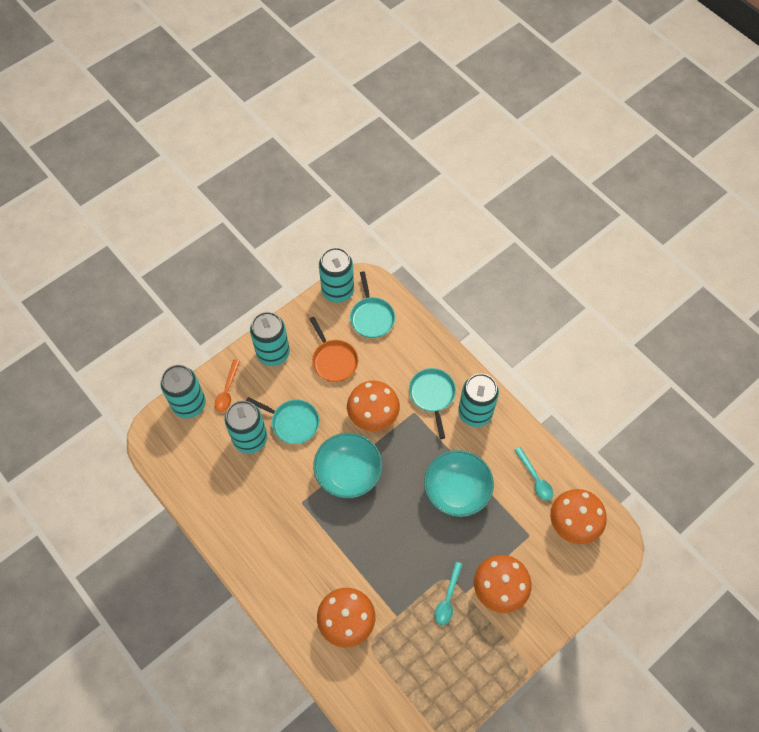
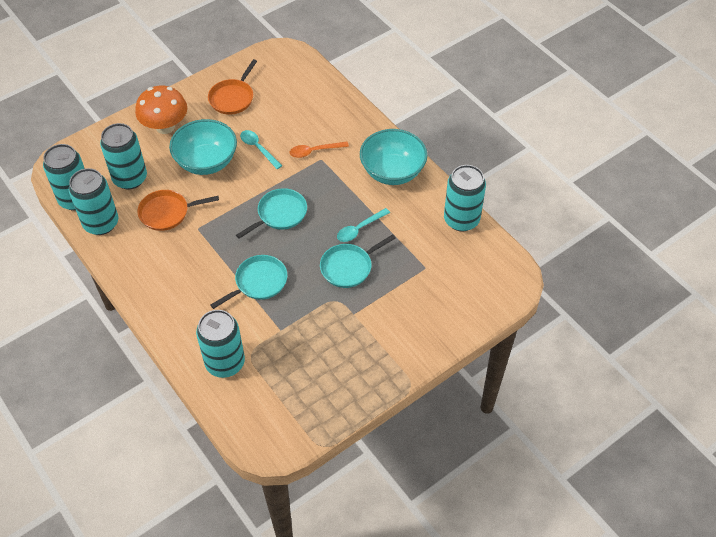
orange mushroom: 4 -> 1
orange pan: 1 -> 2

